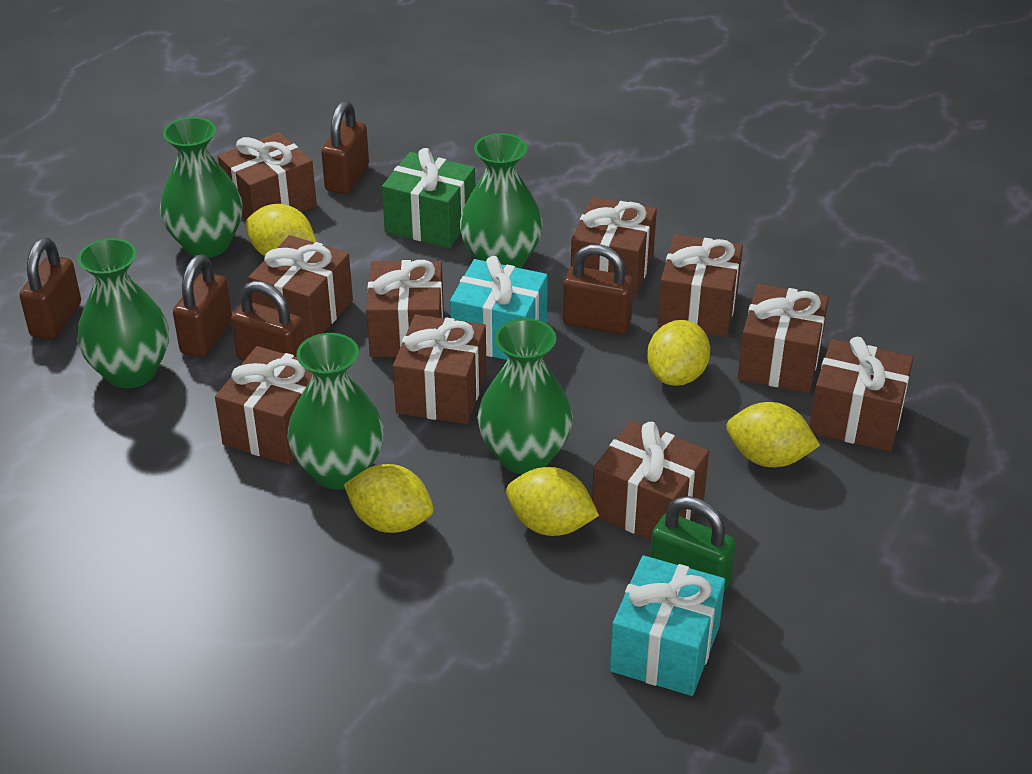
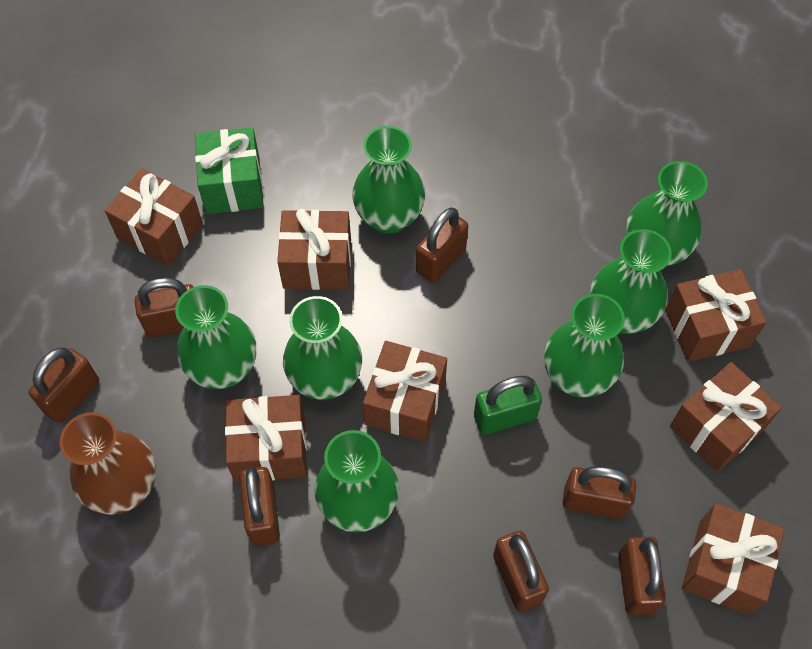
brown gift: 10 -> 7
brown padlock: 5 -> 7
brown vase: 0 -> 1
green vase: 5 -> 7
turquoise gift: 2 -> 0
yellow lemon: 5 -> 0

